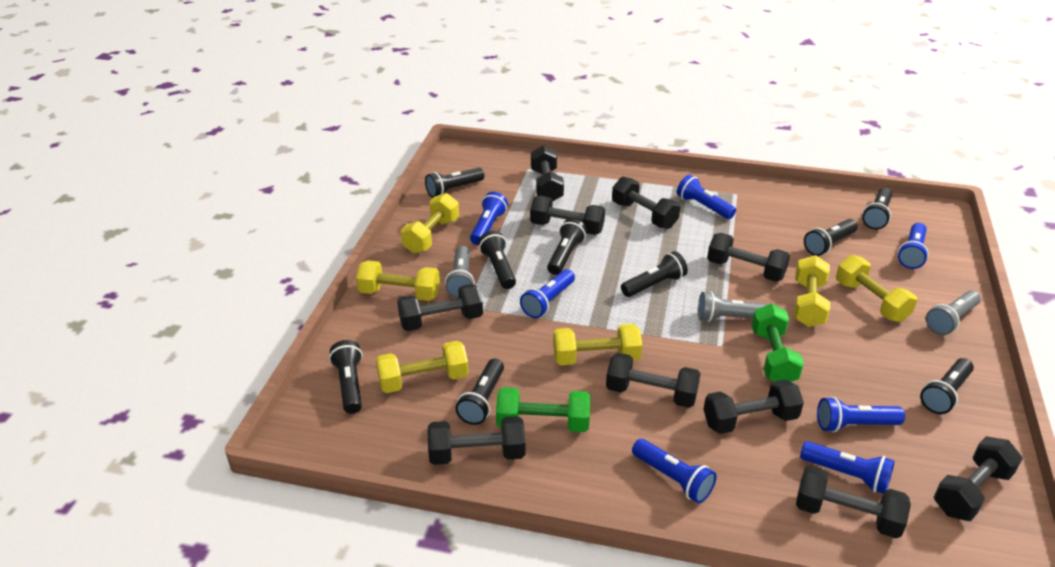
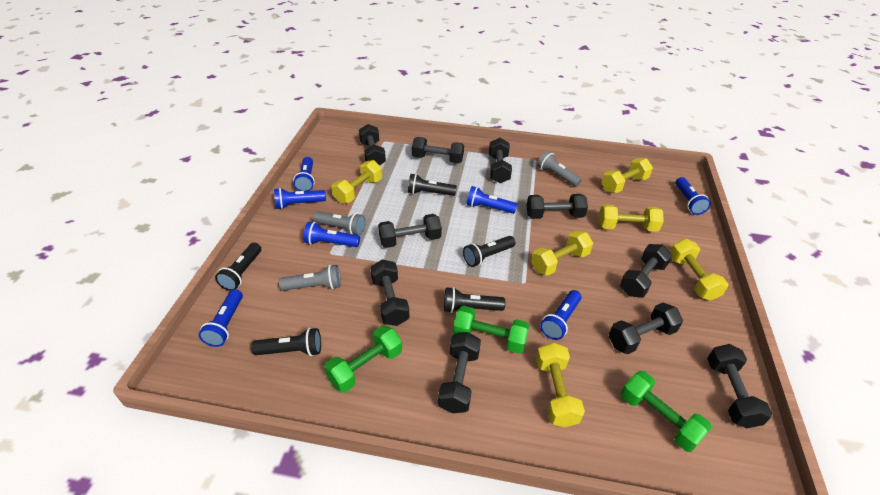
black flashlight: 9 -> 5
green dumbbell: 2 -> 3

